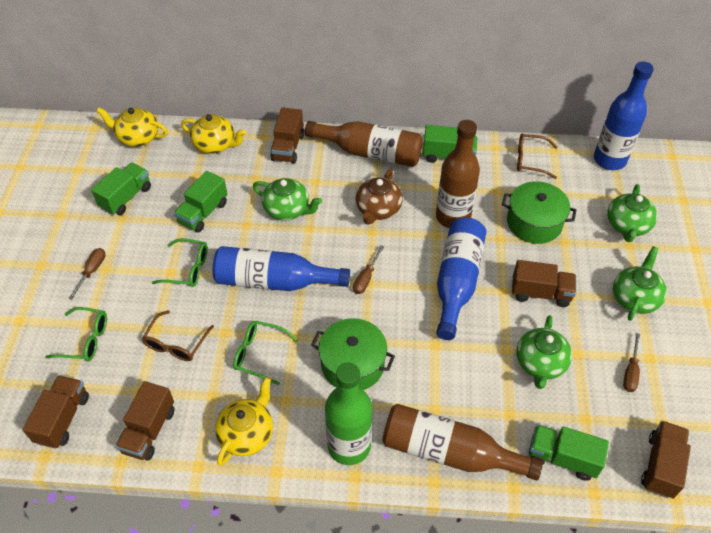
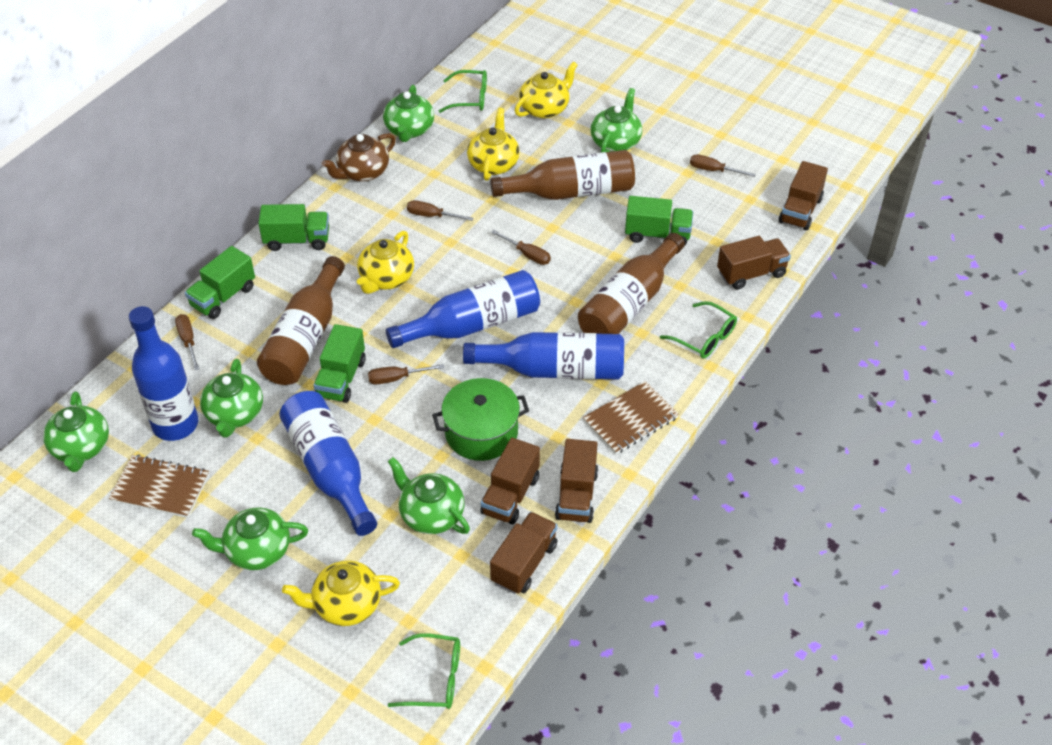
blue bottle: 3 -> 4
brown glasses: 2 -> 0
brown notebook: 0 -> 2
brown screwdriver: 3 -> 5
green bottle: 1 -> 0
green pot: 2 -> 1
green teapot: 4 -> 6
yellow teapot: 3 -> 4

